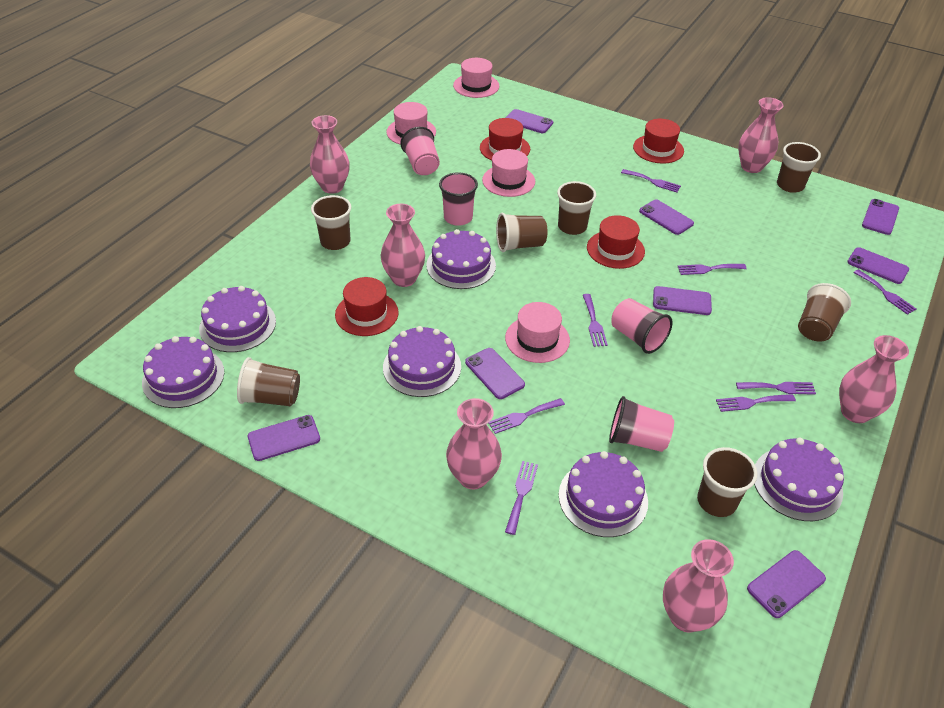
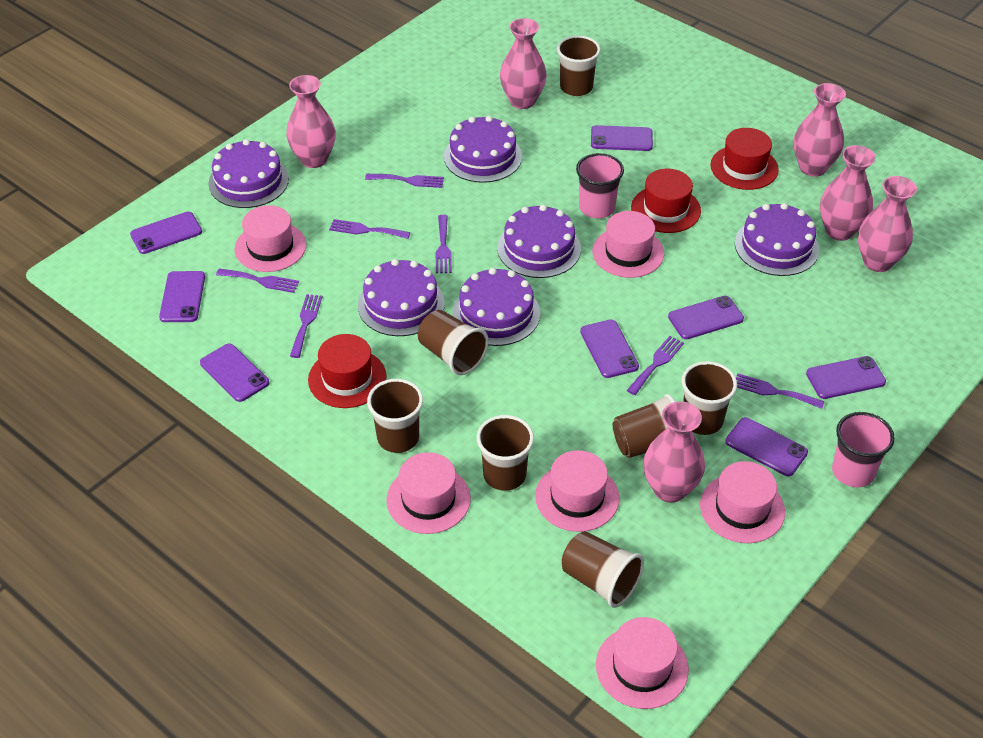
pink cup: 4 -> 2
pink hat: 4 -> 6
purple fork: 8 -> 7
red hat: 4 -> 3

